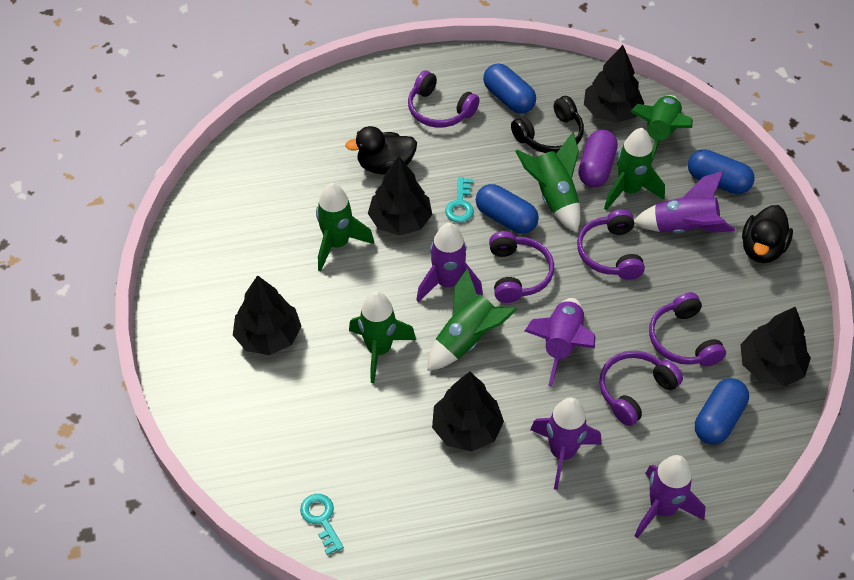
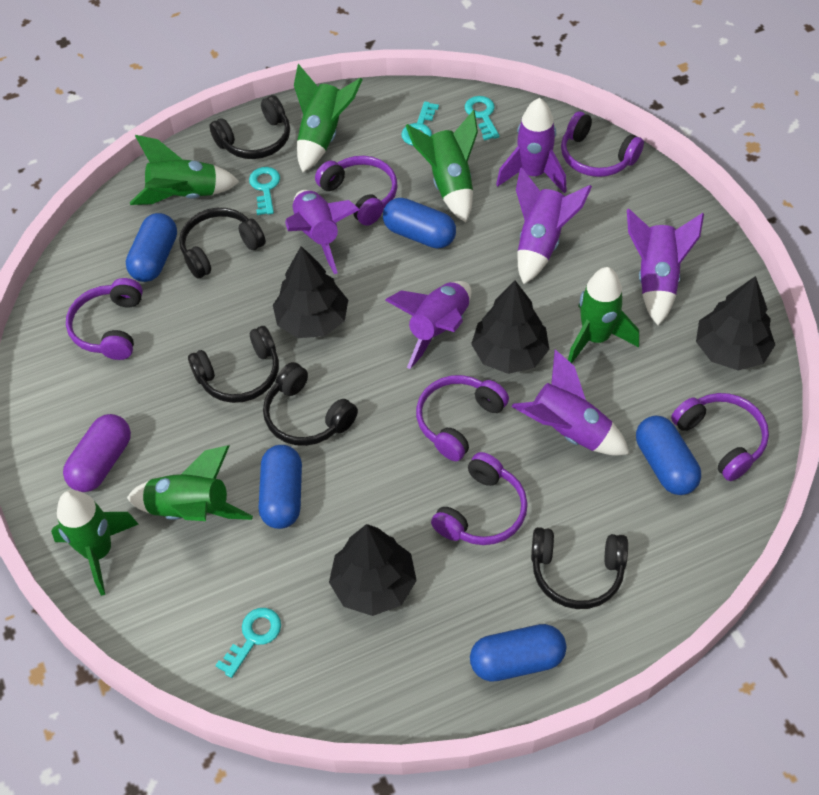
black duck: 2 -> 0
black headphones: 1 -> 5
black tree: 5 -> 4
blue capsule: 4 -> 5
purple headphones: 5 -> 6
purple rocket: 5 -> 6
turquoise key: 2 -> 4

